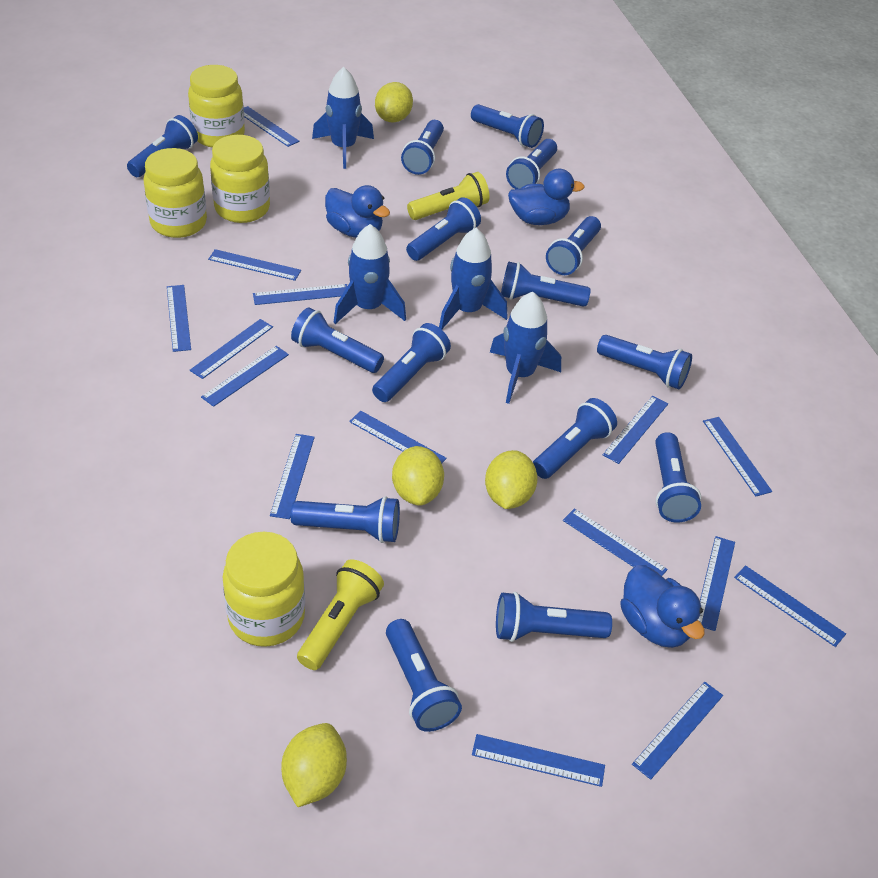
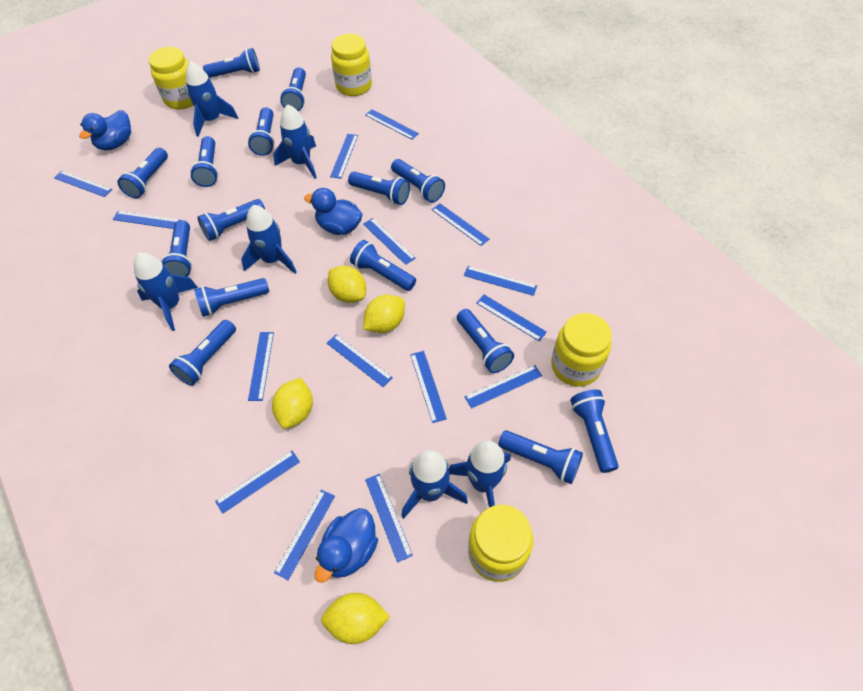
blue rocket: 4 -> 6
yellow flashlight: 2 -> 0

